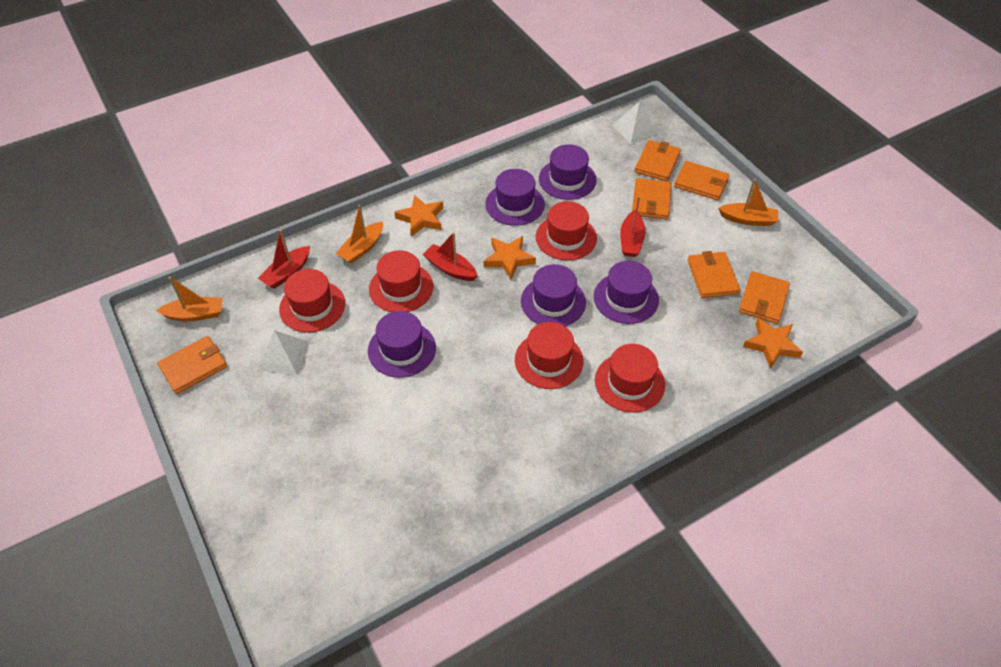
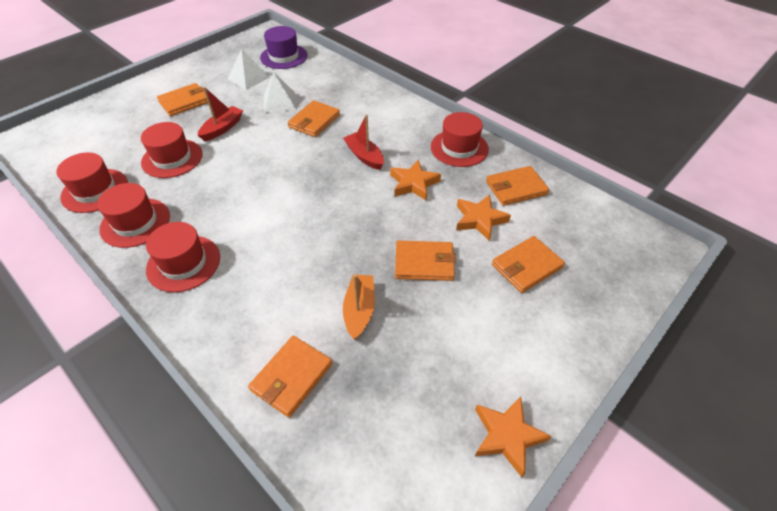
orange boat: 3 -> 1
purple hat: 5 -> 1
red boat: 3 -> 2

